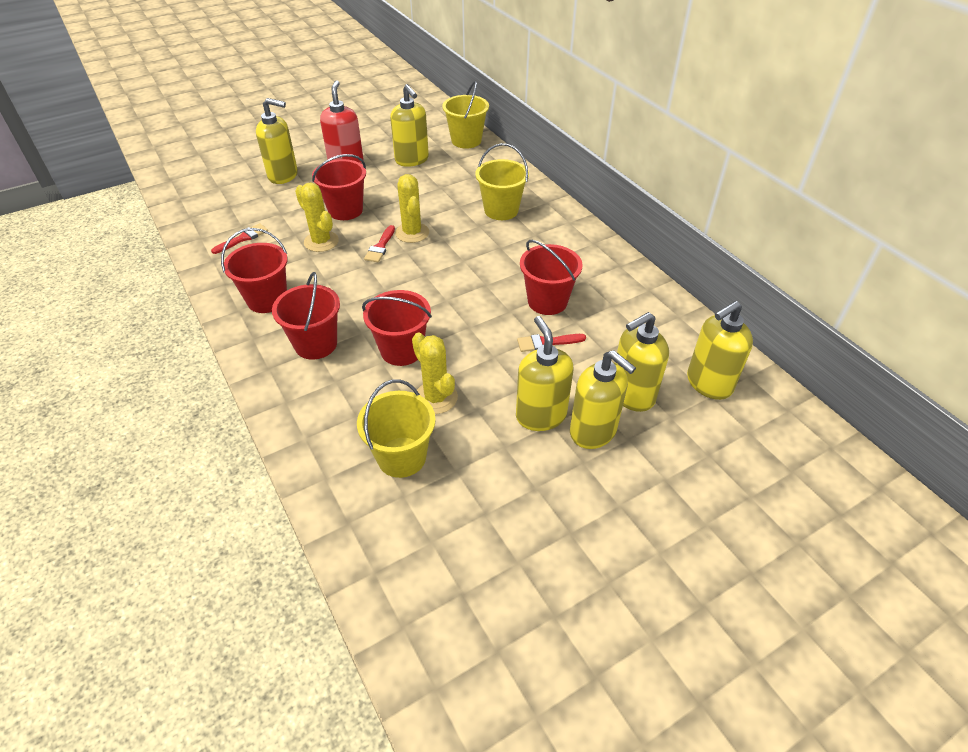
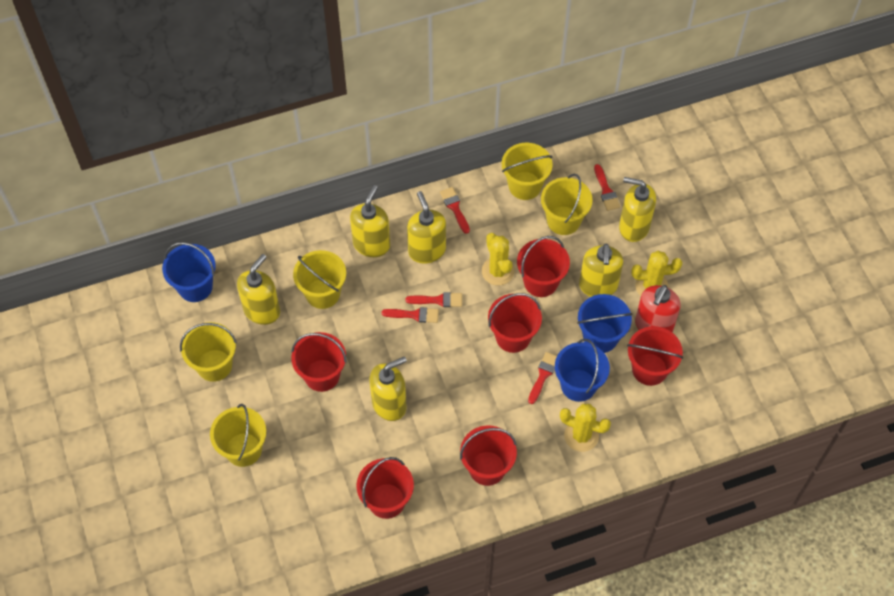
blue bucket: 0 -> 3
red brush: 3 -> 5
red bucket: 5 -> 6
yellow bucket: 3 -> 5

